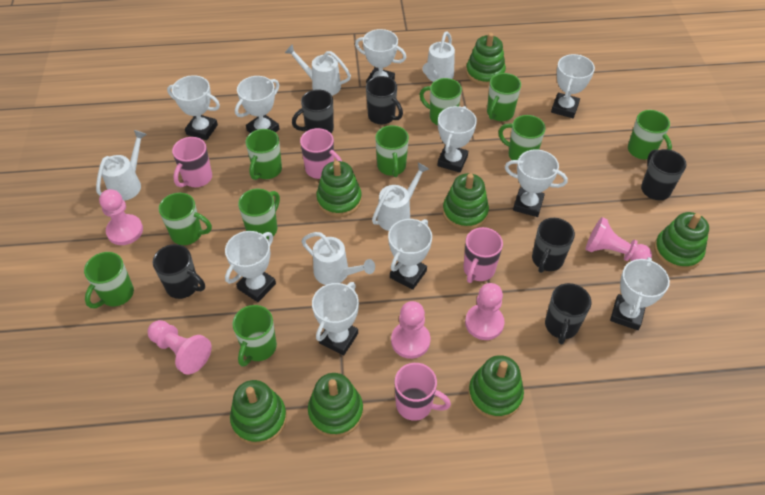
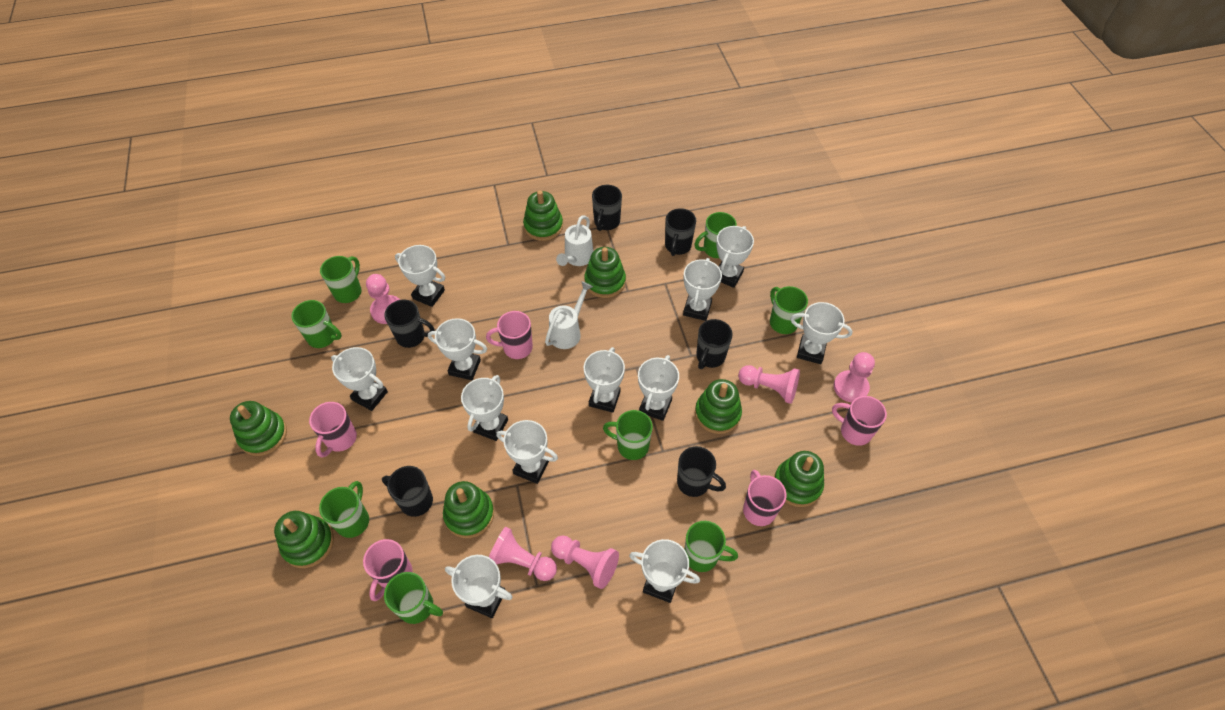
green mug: 10 -> 8
pink mug: 4 -> 5
white trophy: 10 -> 12
white watering can: 5 -> 2

